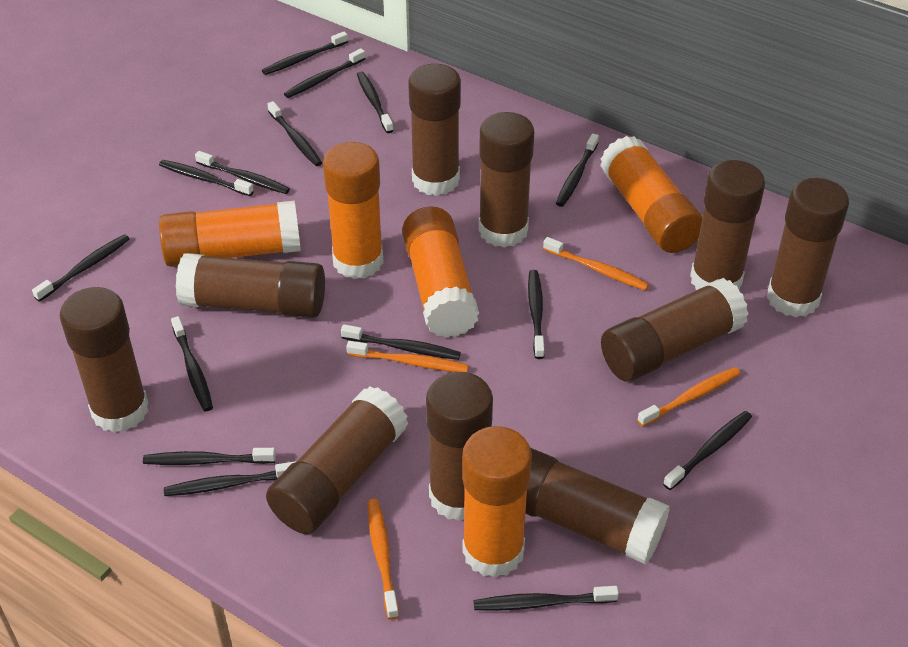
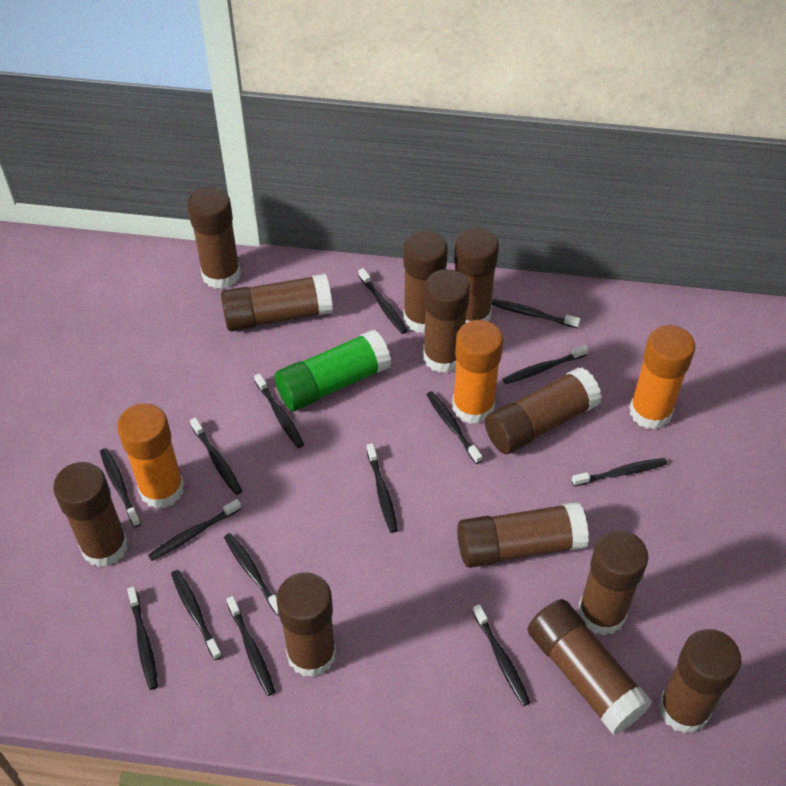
brown glue stick: 10 -> 12
green glue stick: 0 -> 1
orange glue stick: 5 -> 3
orange toothbrush: 4 -> 0

